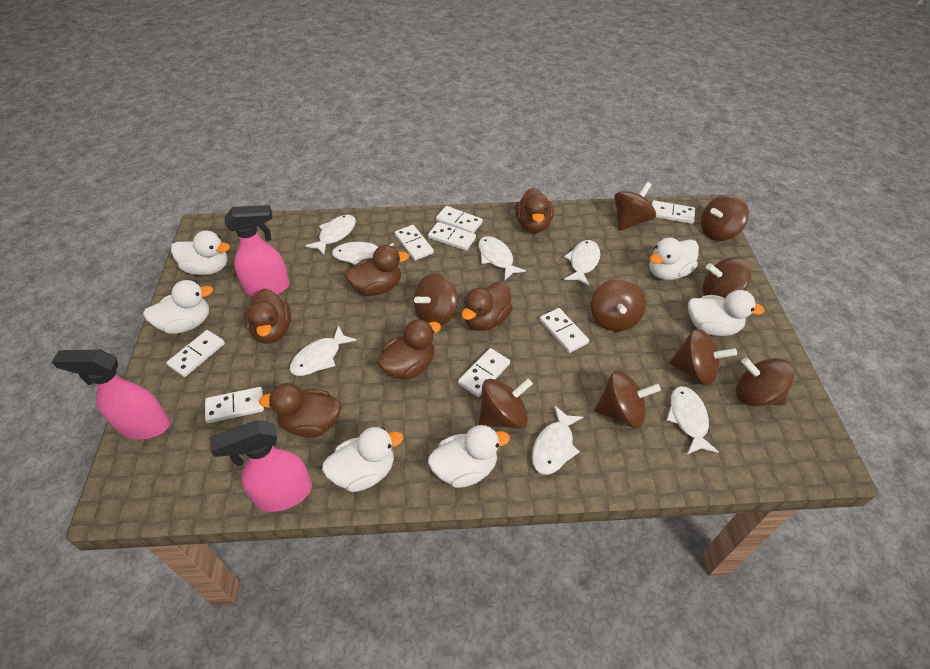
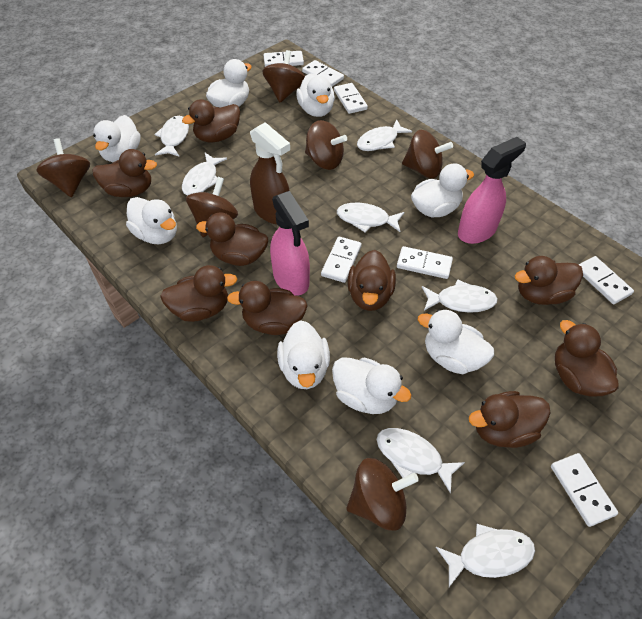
brown duck: 6 -> 9
brown spinning top: 9 -> 6
brown spray bottle: 0 -> 1
pink spray bottle: 3 -> 2
white domino: 8 -> 7
white duck: 6 -> 8

